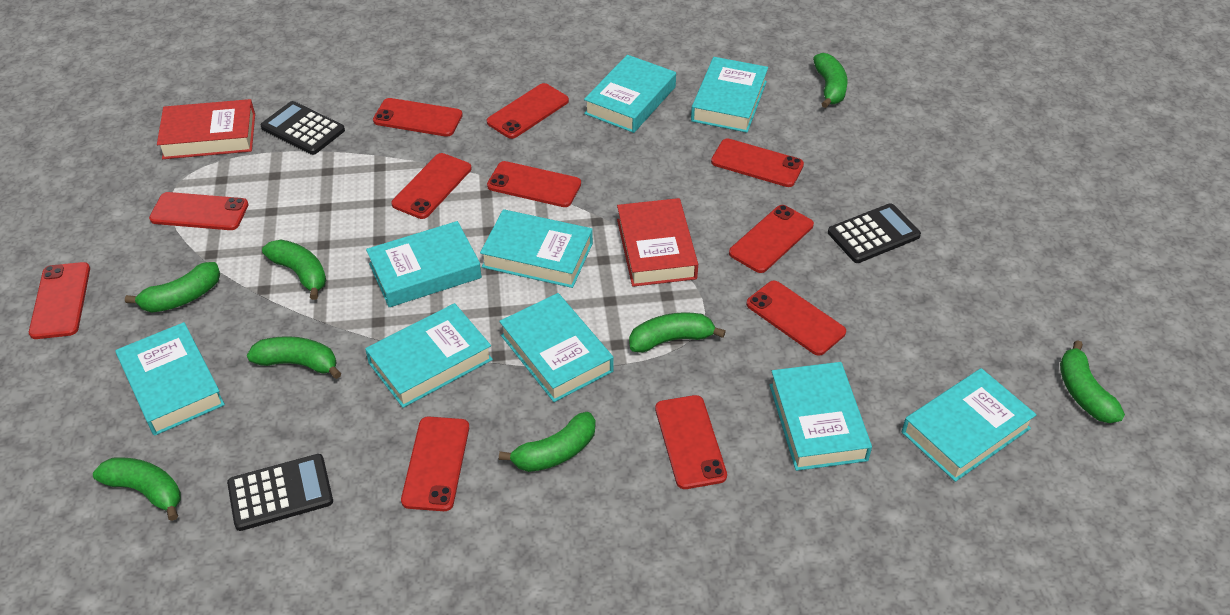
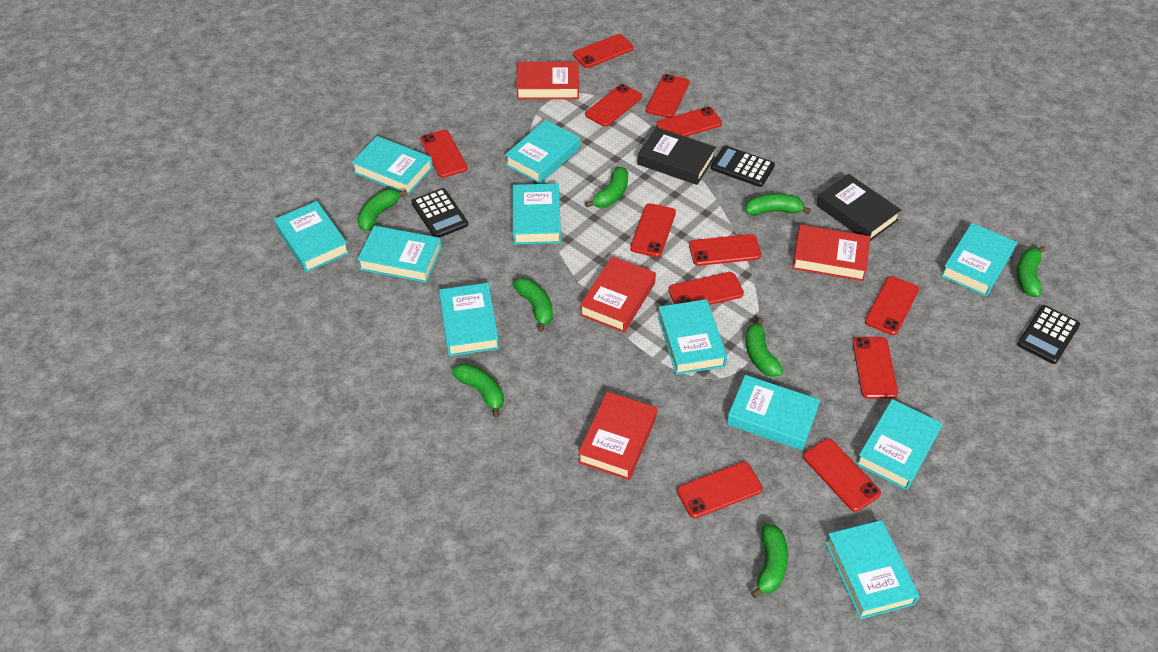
black book: 0 -> 2
red book: 2 -> 4
red phone: 11 -> 12
turquoise book: 9 -> 11

